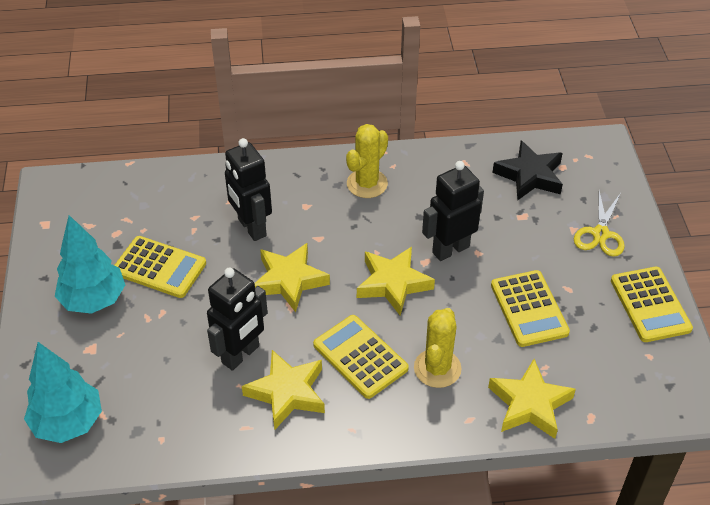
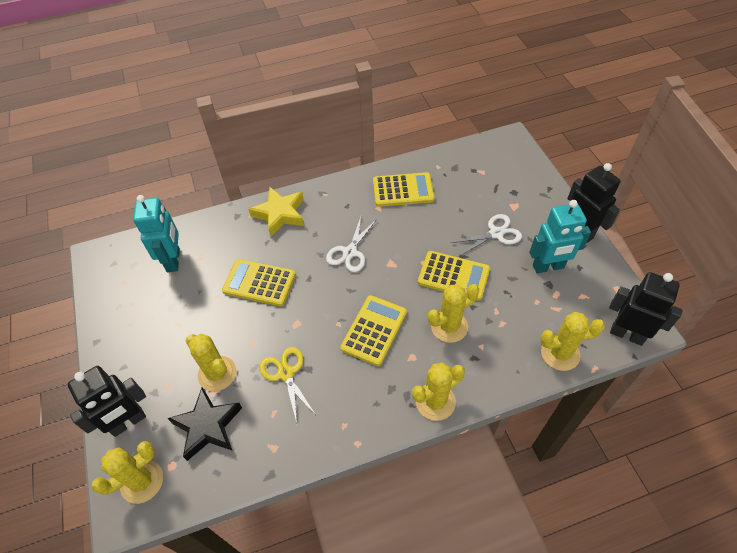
turquoise robot: 0 -> 2
turquoise tree: 2 -> 0
white scissors: 0 -> 2
yellow cactus: 2 -> 5
yellow star: 4 -> 1

